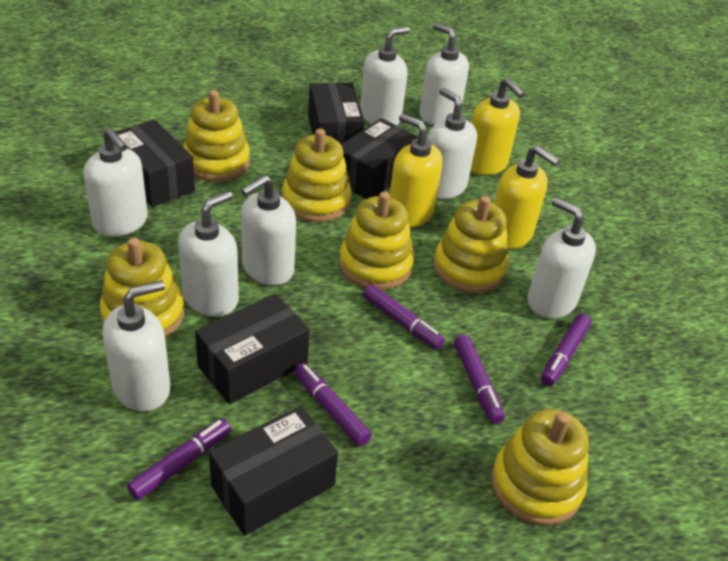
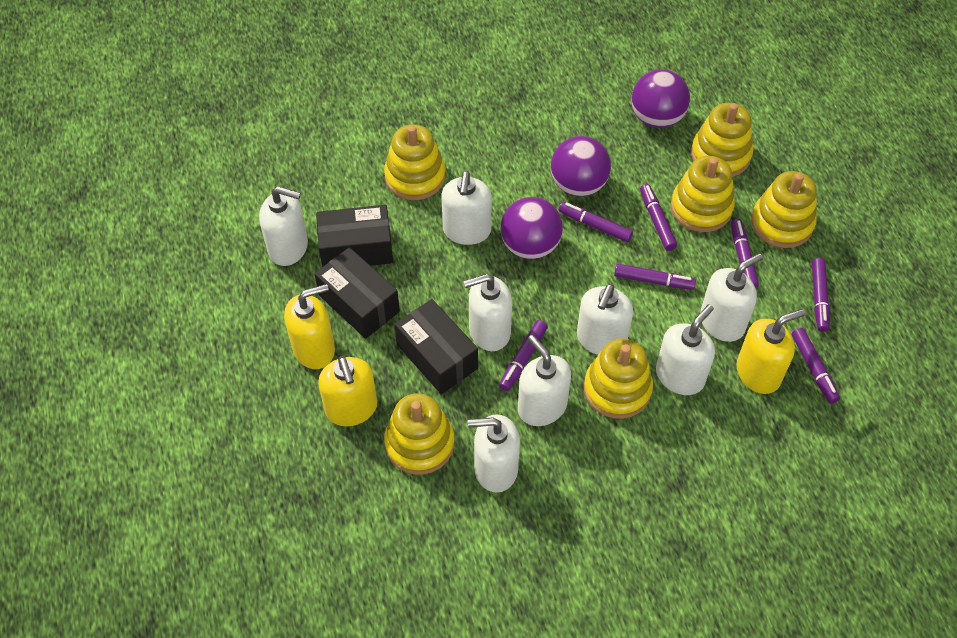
black box: 5 -> 3
purple ball: 0 -> 3
purple marker: 5 -> 7

